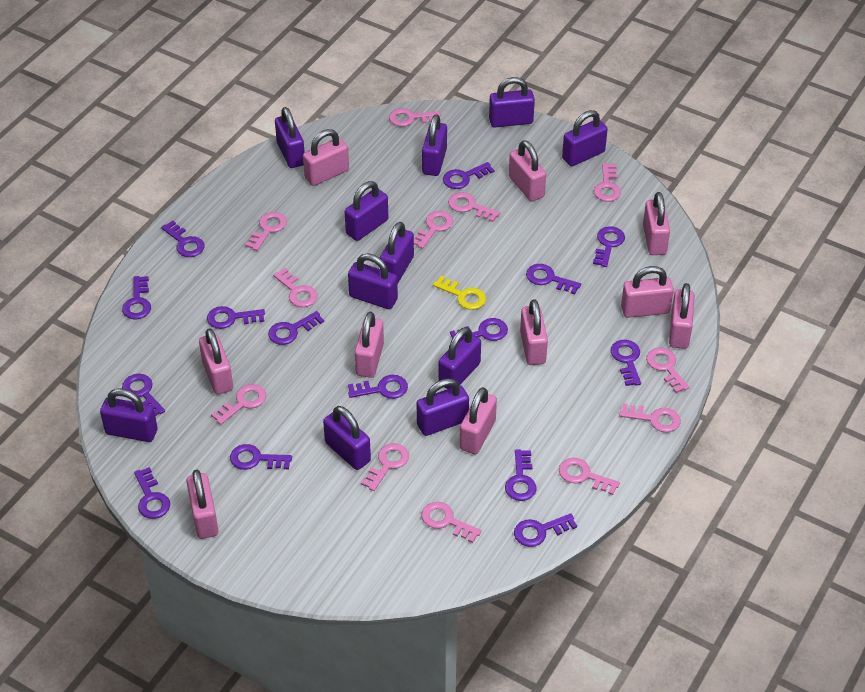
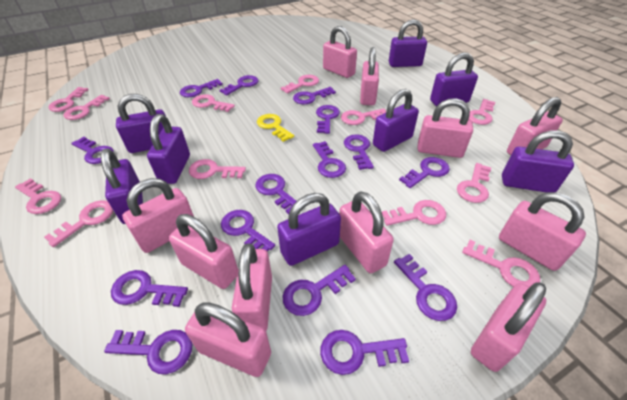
pink padlock: 10 -> 11
purple padlock: 11 -> 8

